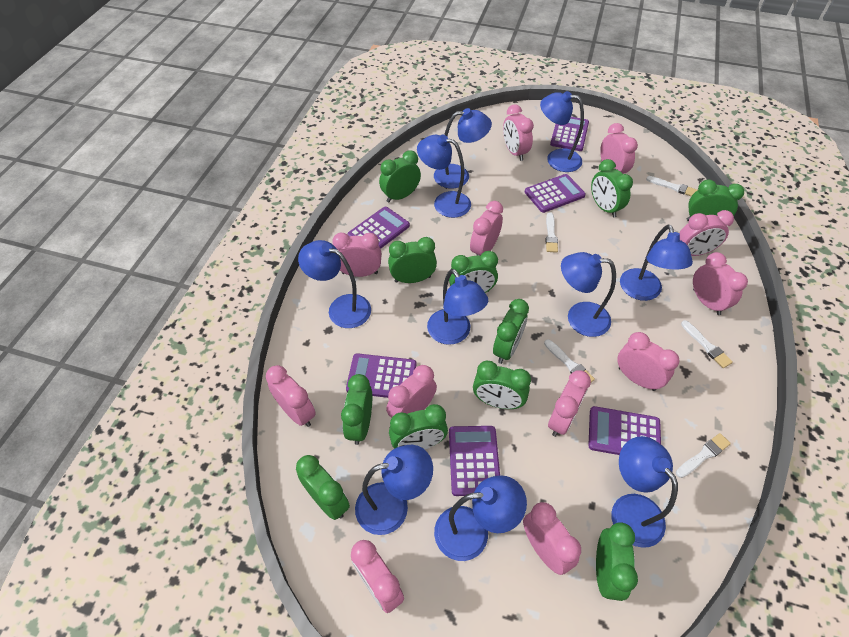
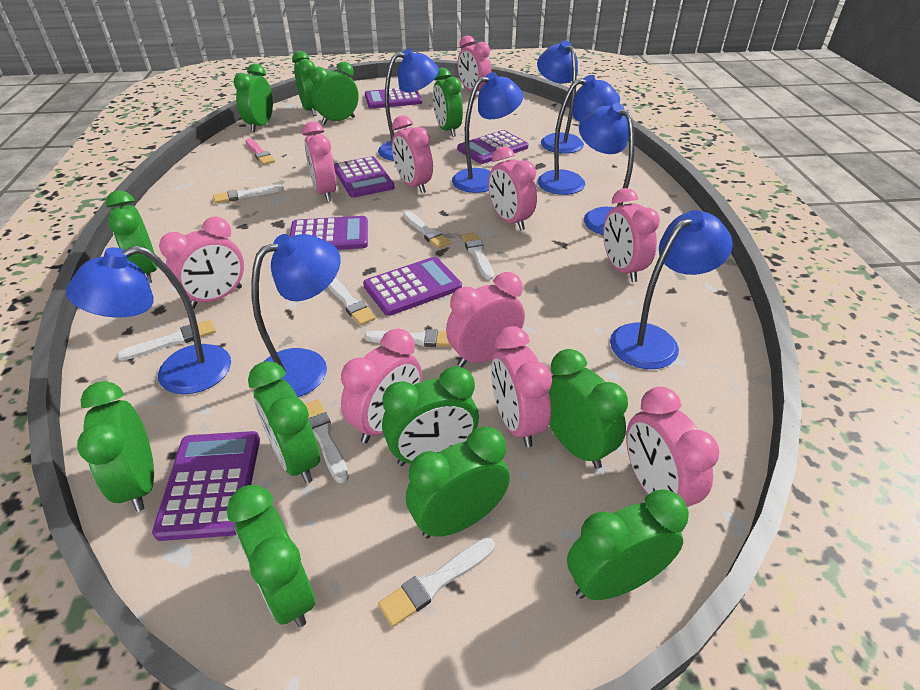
blue lamp: 10 -> 8
green clock: 11 -> 12
pink brush: 0 -> 1
pink clock: 12 -> 10
white brush: 5 -> 8

